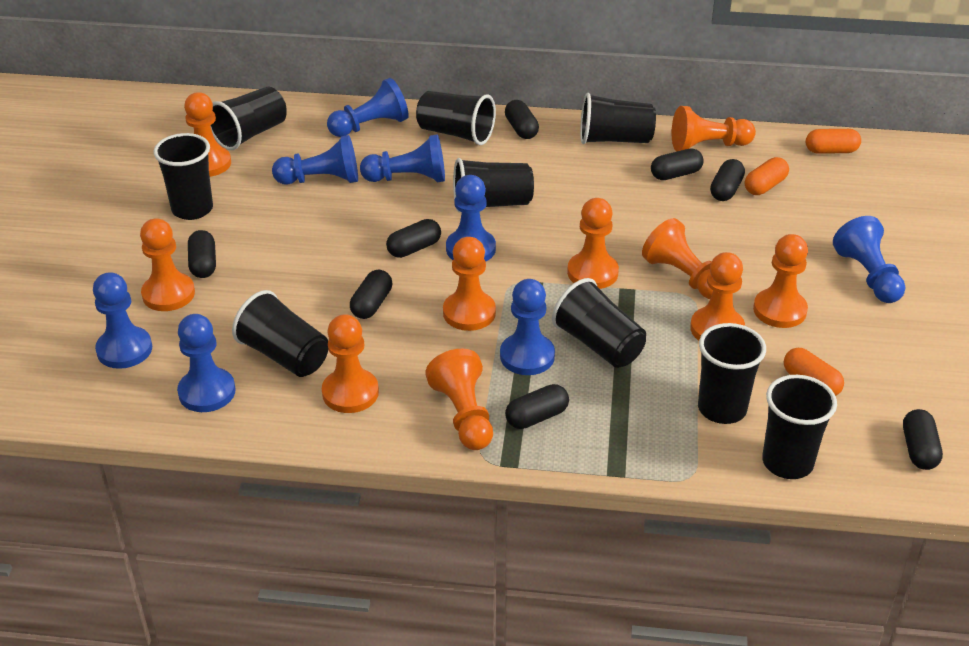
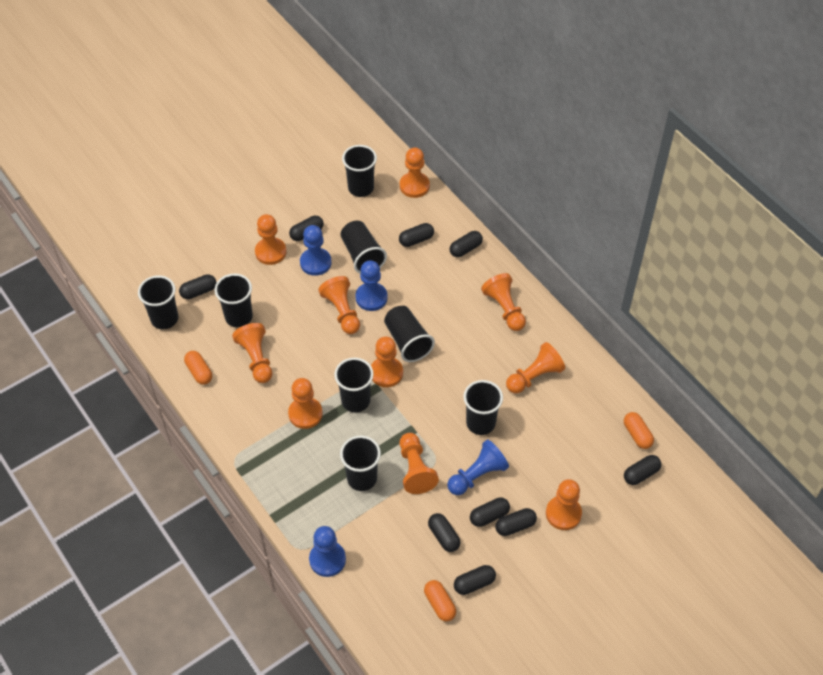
black capsule: 8 -> 9
black cup: 9 -> 8
blue pawn: 8 -> 4

